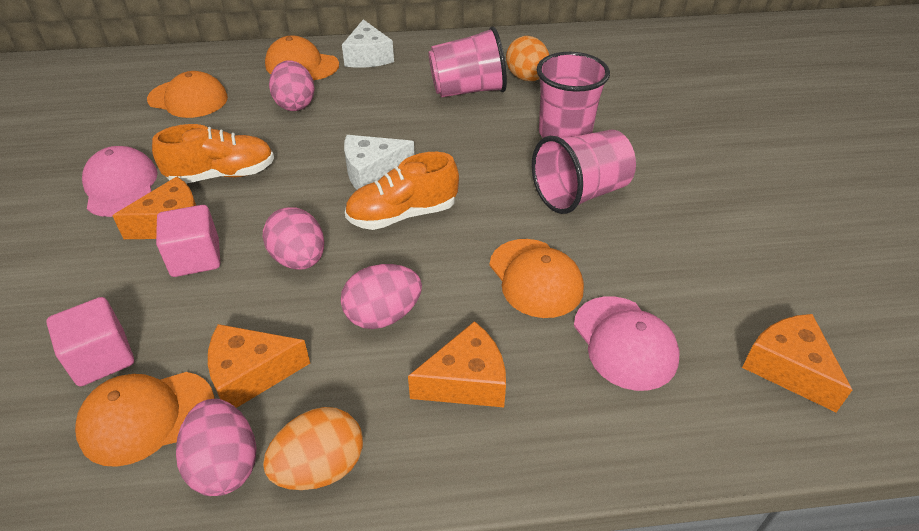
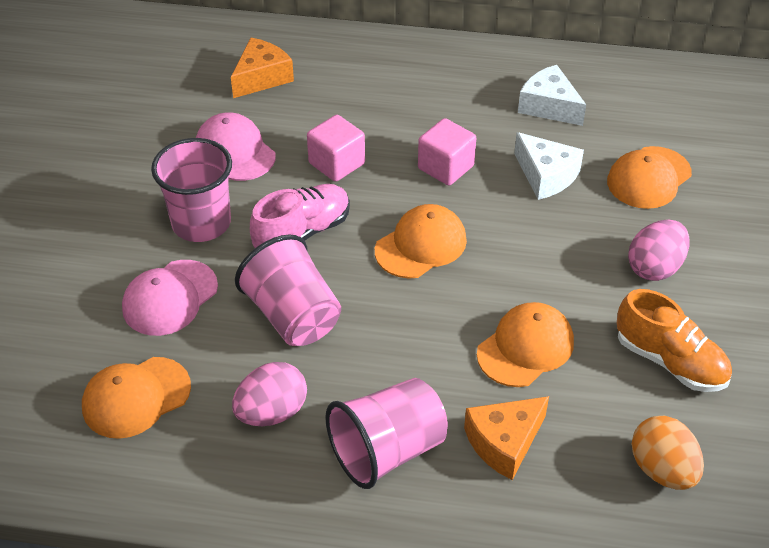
orange cheese: 4 -> 2
orange egg: 2 -> 1
orange shoe: 2 -> 1
pink egg: 4 -> 2
pink shoe: 0 -> 1

